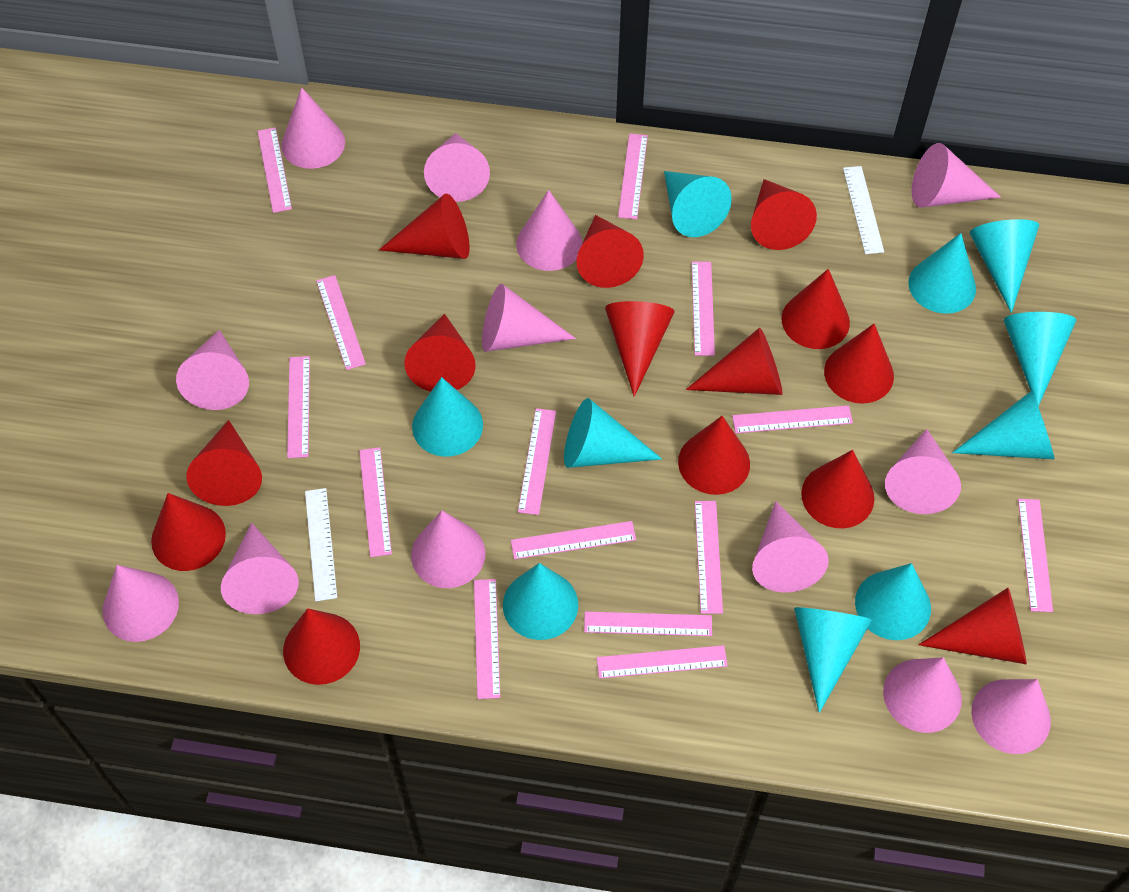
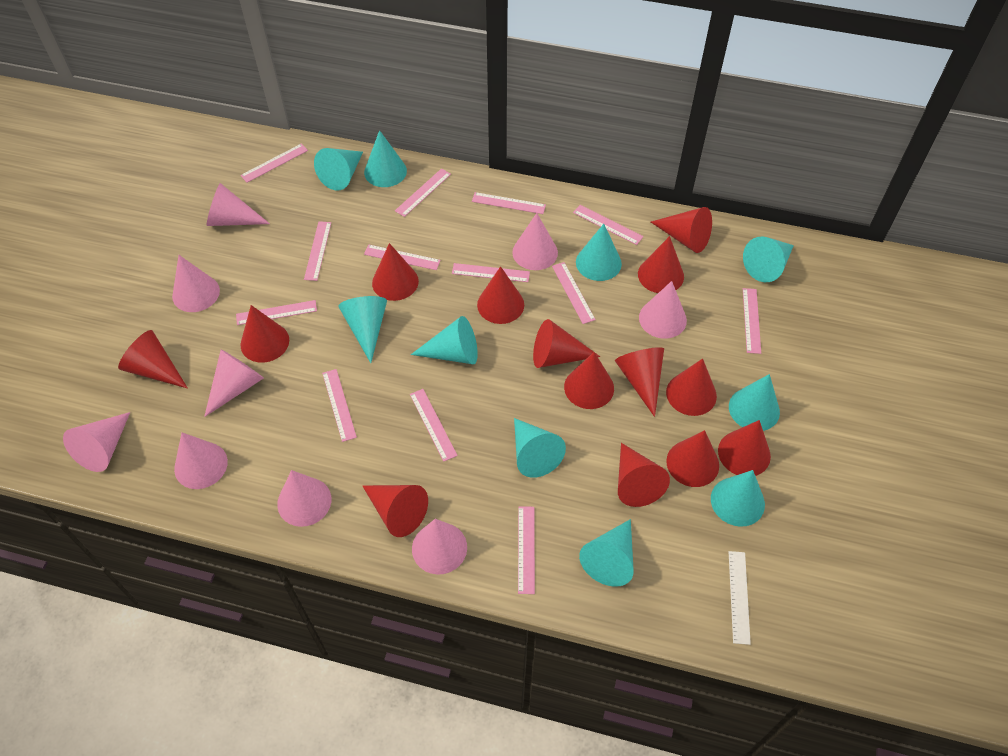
pink cone: 13 -> 9
pink ruler: 14 -> 13
white ruler: 2 -> 1

